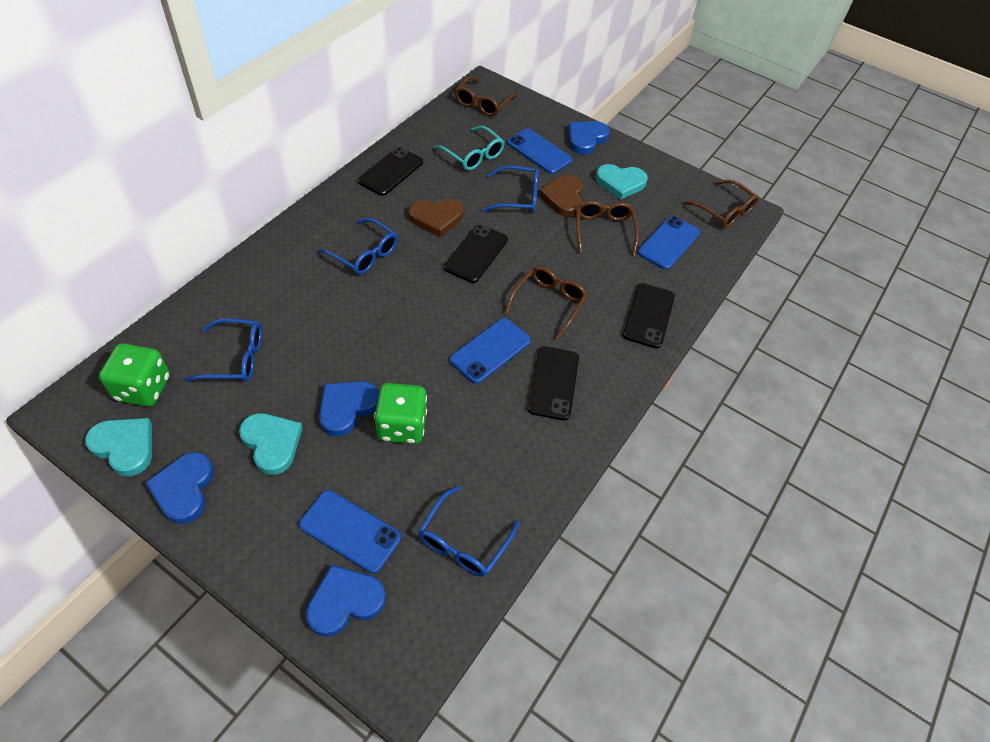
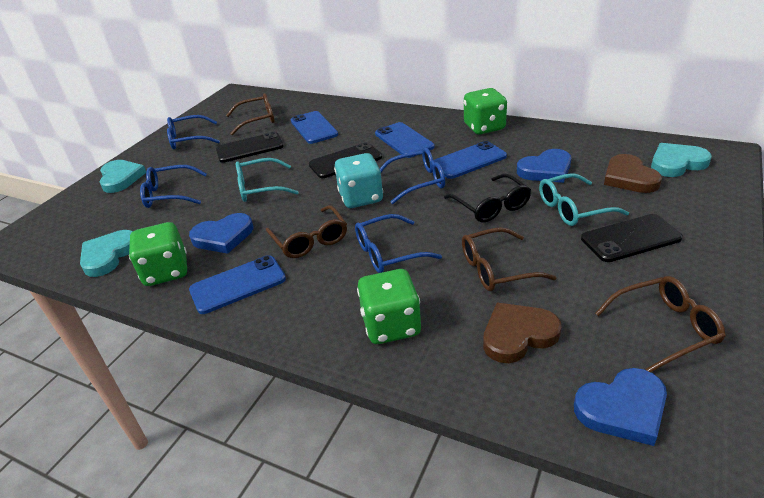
black glasses: 0 -> 1
black phone: 4 -> 3
blue heart: 4 -> 3
green dice: 2 -> 3
turquoise dice: 0 -> 1
turquoise glasses: 1 -> 2

